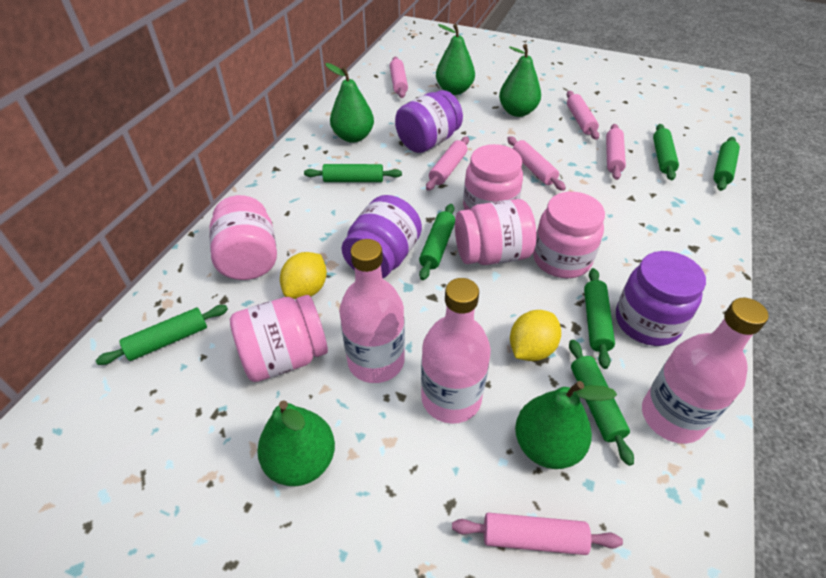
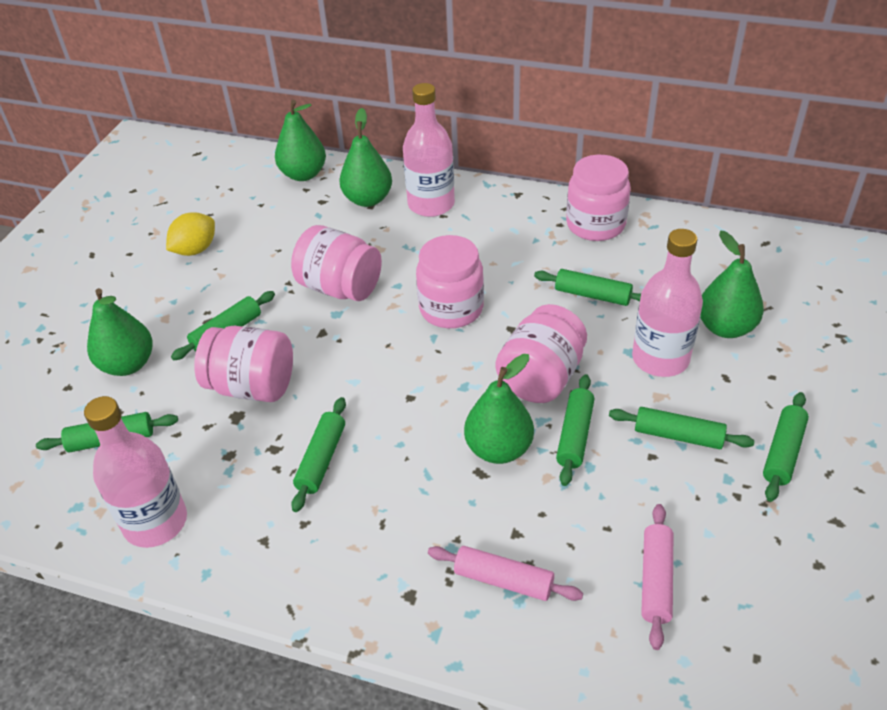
pink rolling pin: 6 -> 2
purple jar: 3 -> 0
yellow lemon: 2 -> 1

